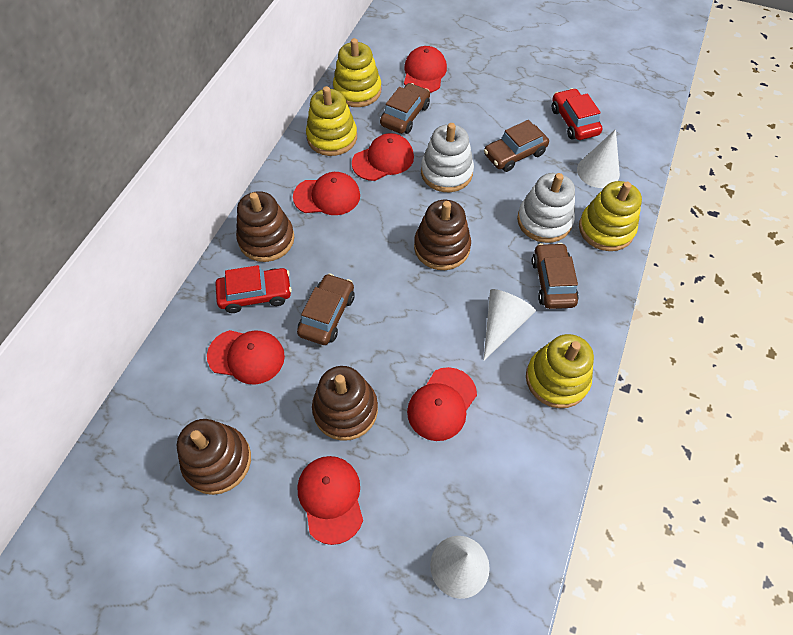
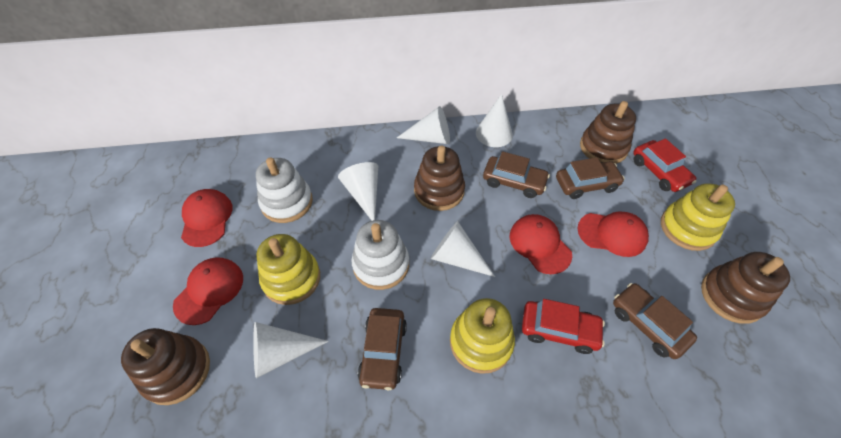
red cap: 6 -> 4
white cone: 3 -> 5
yellow stacking toy: 4 -> 3

